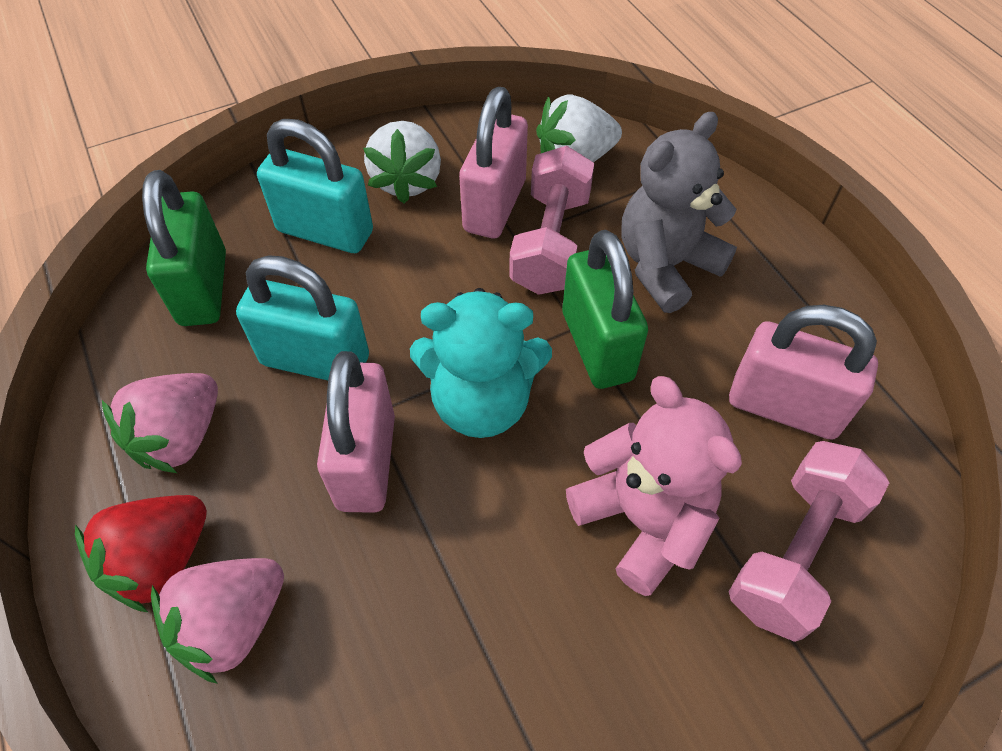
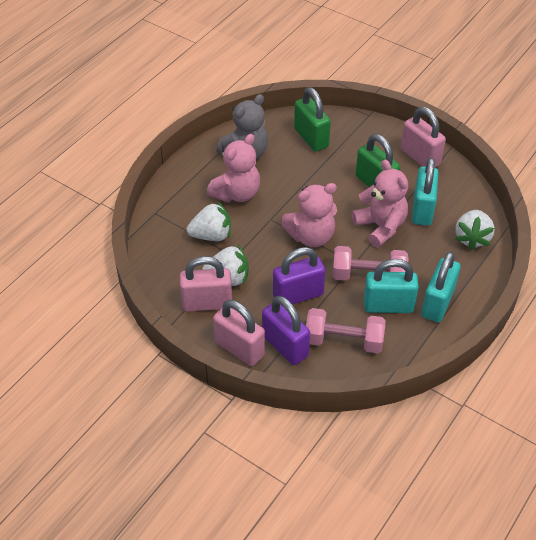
pink strawberry: 2 -> 0
pink teddy bear: 1 -> 3
purple padlock: 0 -> 2
red strawberry: 1 -> 0
turquoise padlock: 2 -> 3
turquoise teddy bear: 1 -> 0
white strawberry: 2 -> 3

